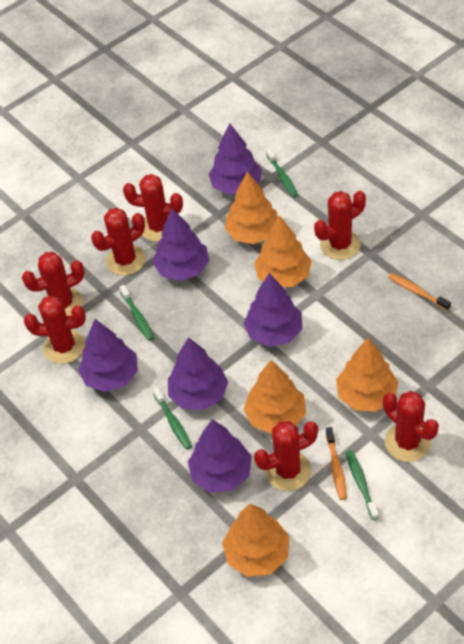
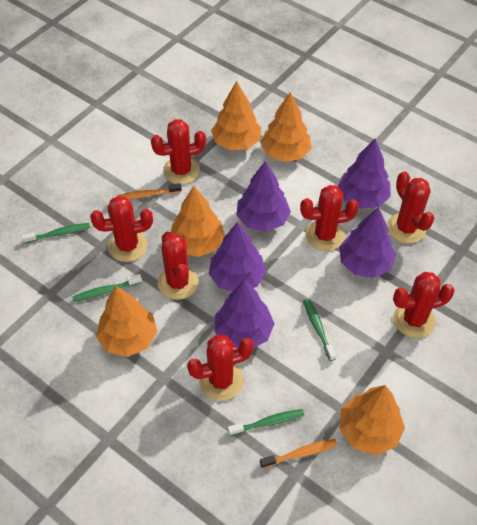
purple tree: 6 -> 5

